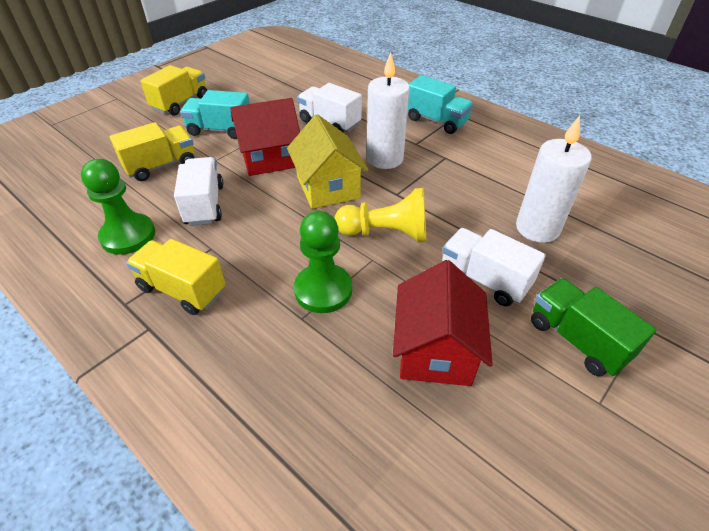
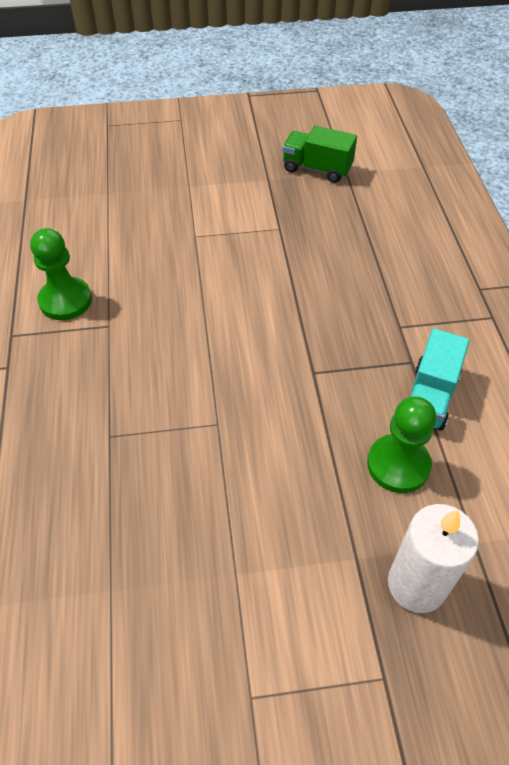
red house: 2 -> 0
turquoise truck: 2 -> 1
white candle: 2 -> 1
white truck: 3 -> 0
yellow house: 1 -> 0
yellow pawn: 1 -> 0
yellow truck: 3 -> 0

